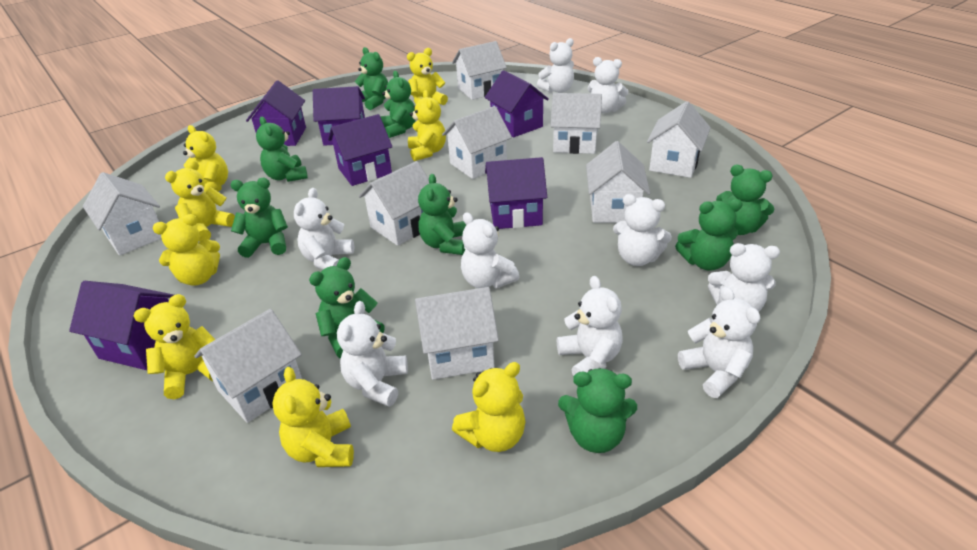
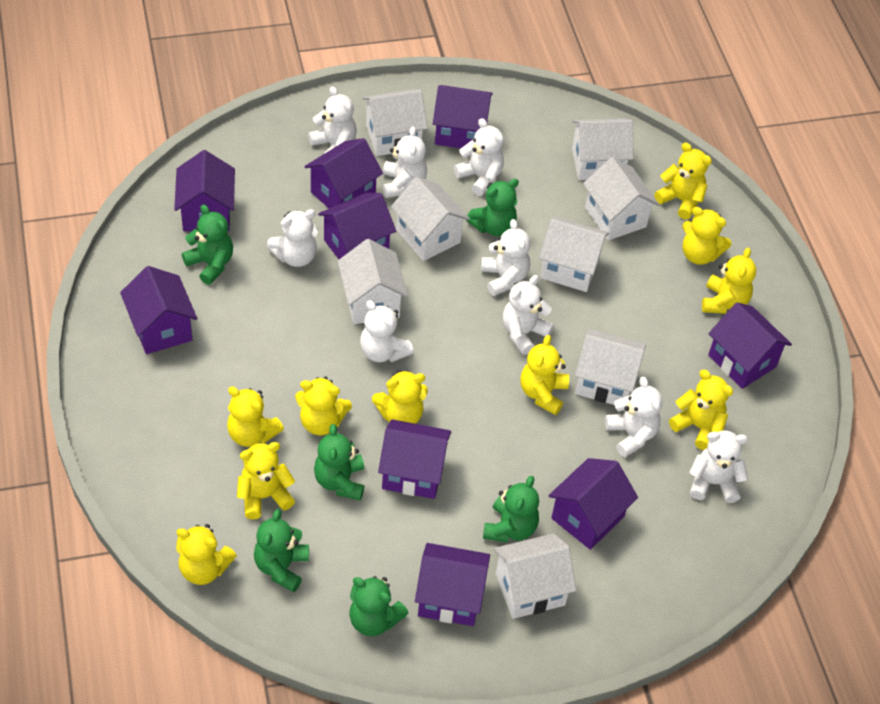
green teddy bear: 9 -> 6
purple house: 6 -> 9
white house: 9 -> 8
yellow teddy bear: 8 -> 10

